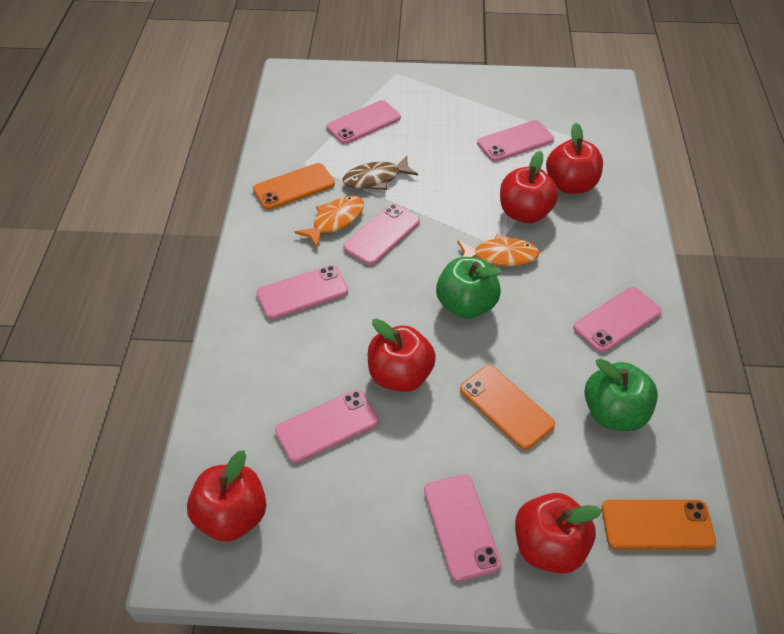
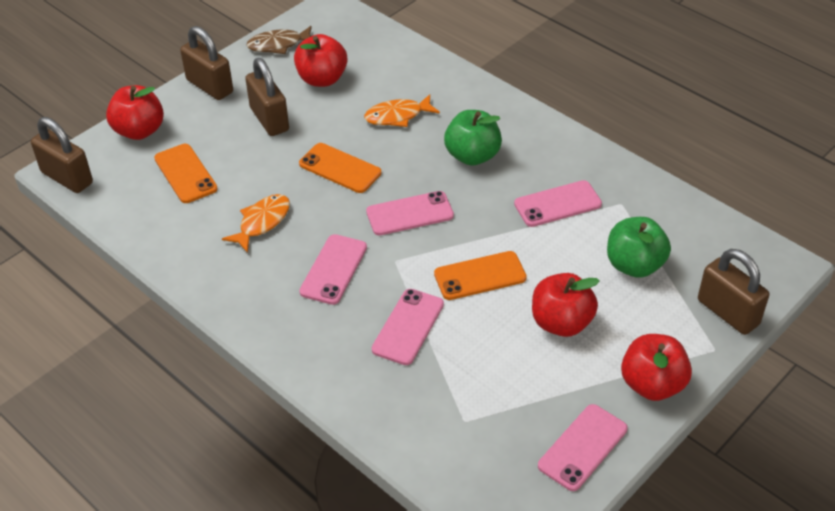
brown padlock: 0 -> 4
pink phone: 7 -> 5
red apple: 5 -> 4

